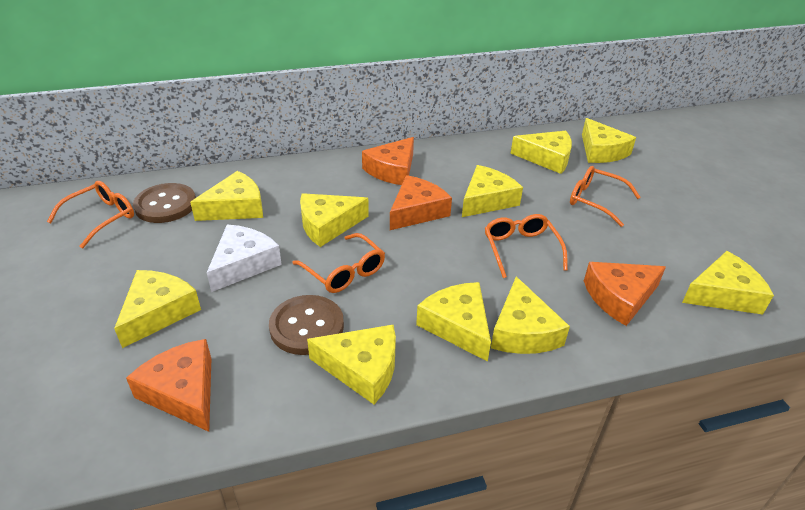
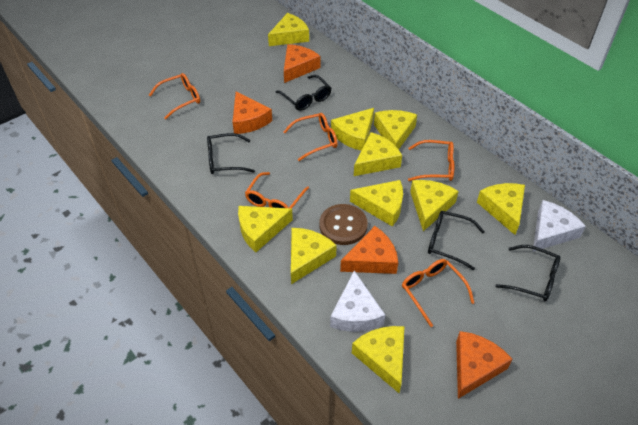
black glasses: 0 -> 4
brown button: 2 -> 1
orange glasses: 4 -> 5
white cheese: 1 -> 2

